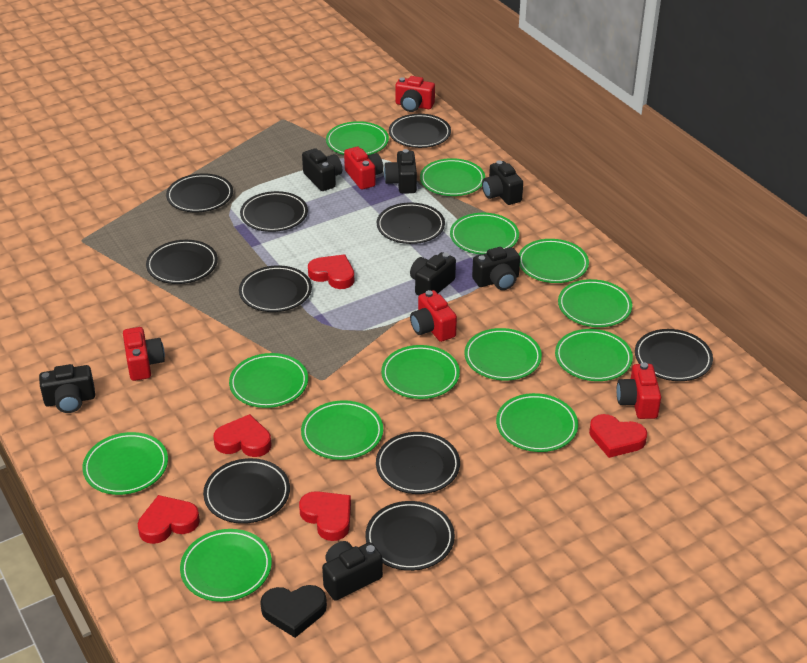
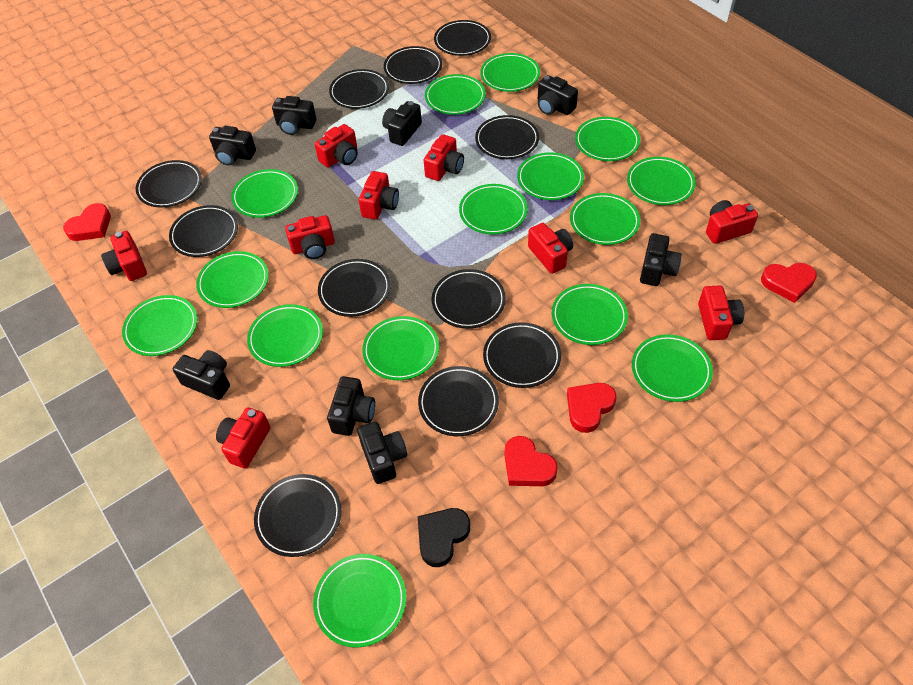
black camera: 7 -> 8
black plate: 10 -> 11
green plate: 13 -> 15
red camera: 5 -> 9
red heart: 5 -> 4

